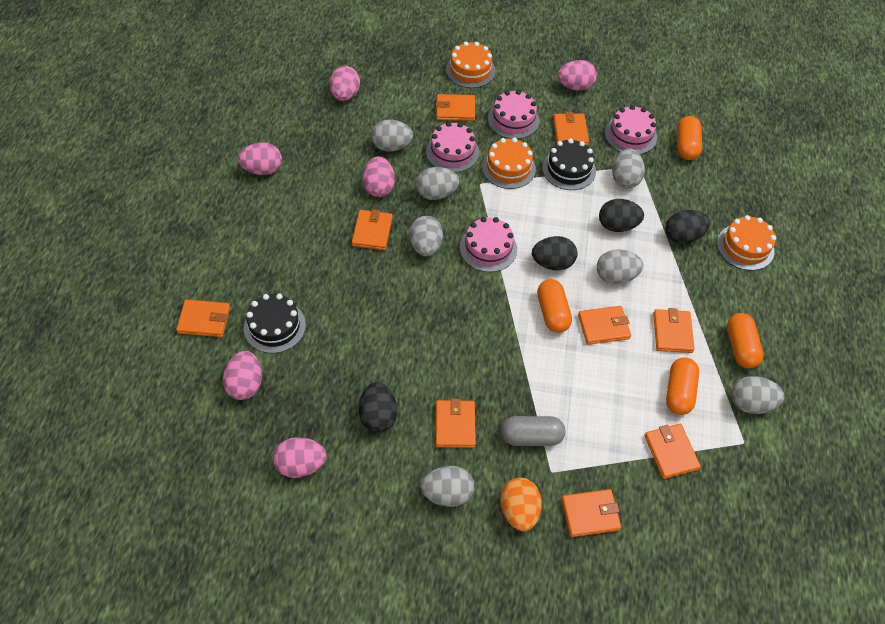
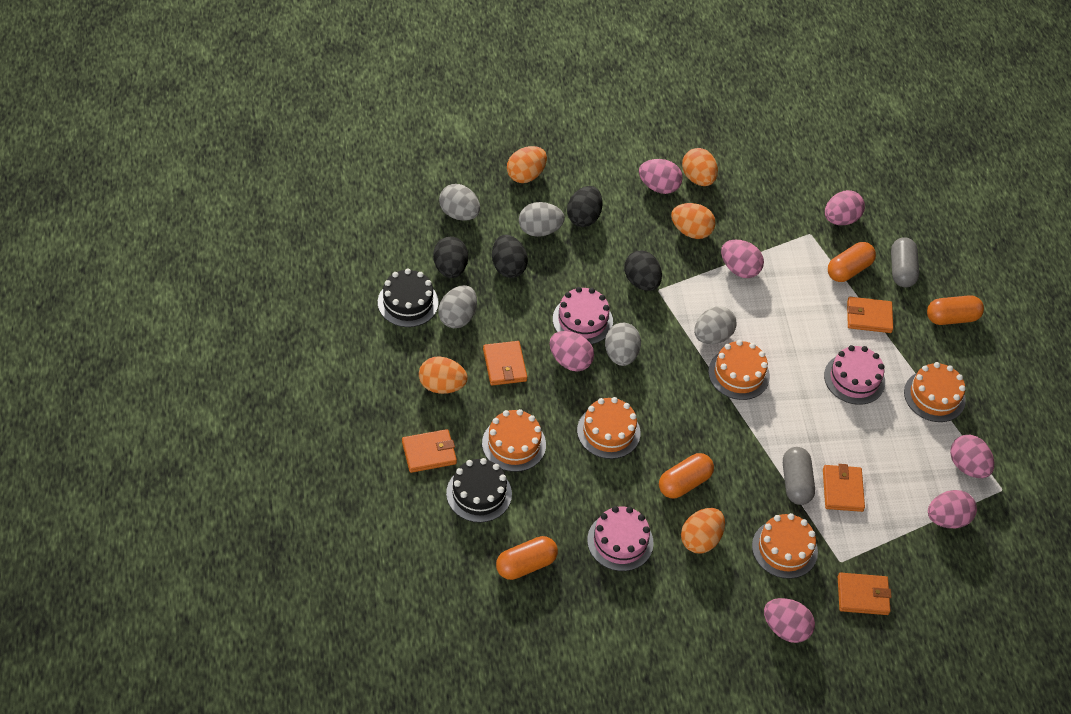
grey capsule: 1 -> 2
grey egg: 7 -> 5
orange cake: 3 -> 5
orange egg: 1 -> 5
orange wallet: 9 -> 5
pink cake: 4 -> 3
pink egg: 6 -> 7

